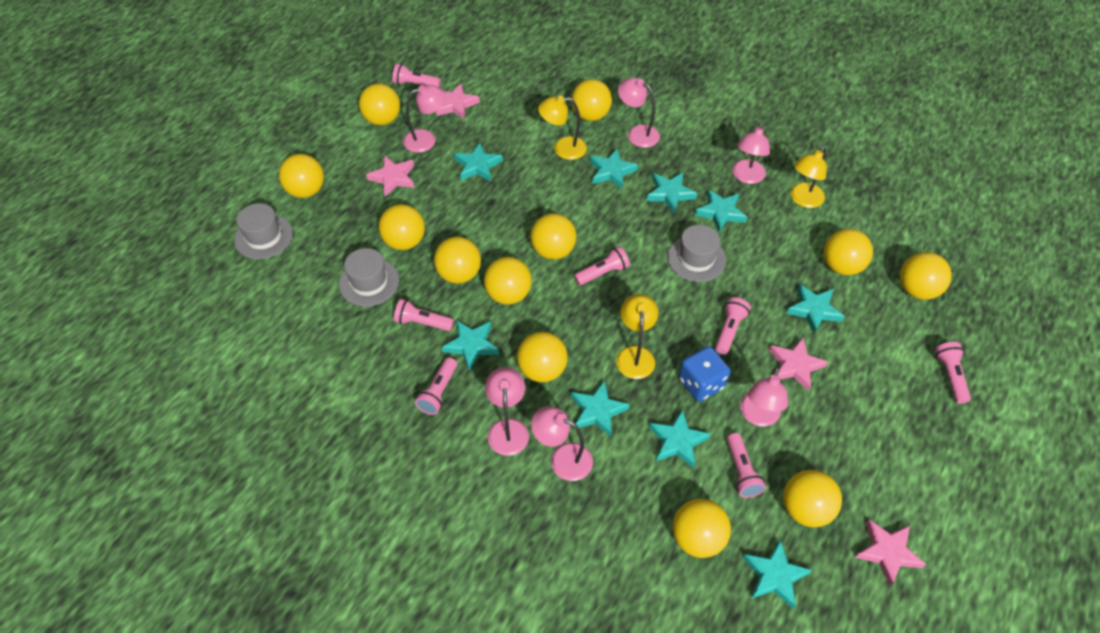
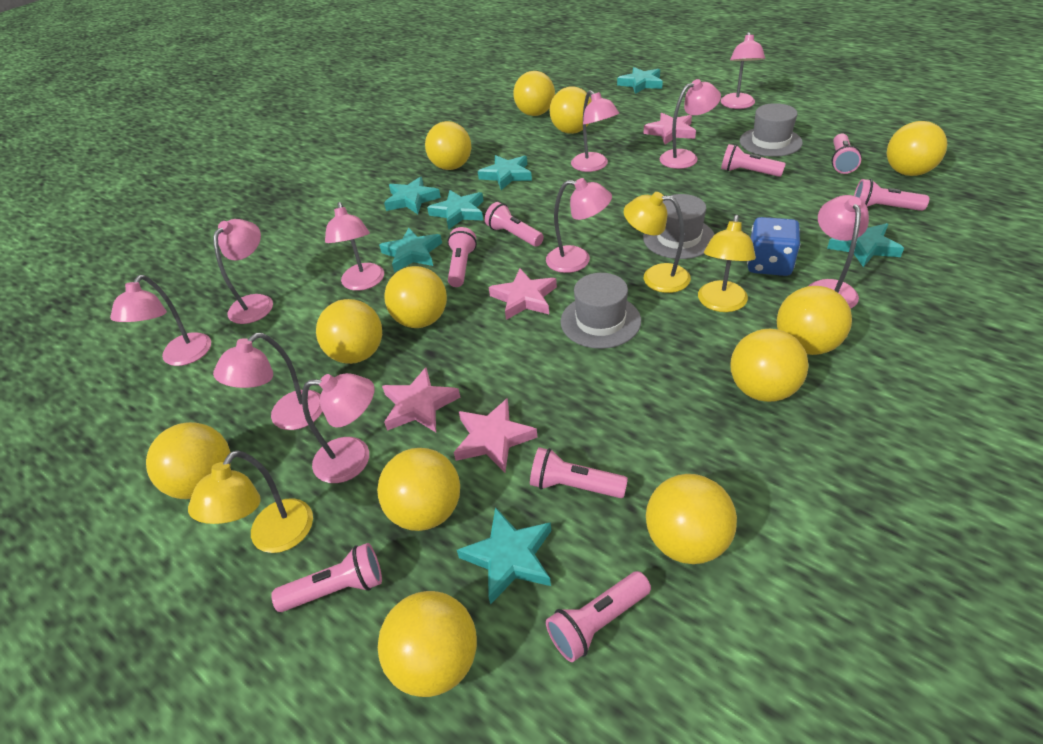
pink flashlight: 7 -> 8
pink lamp: 6 -> 10
turquoise star: 9 -> 7

